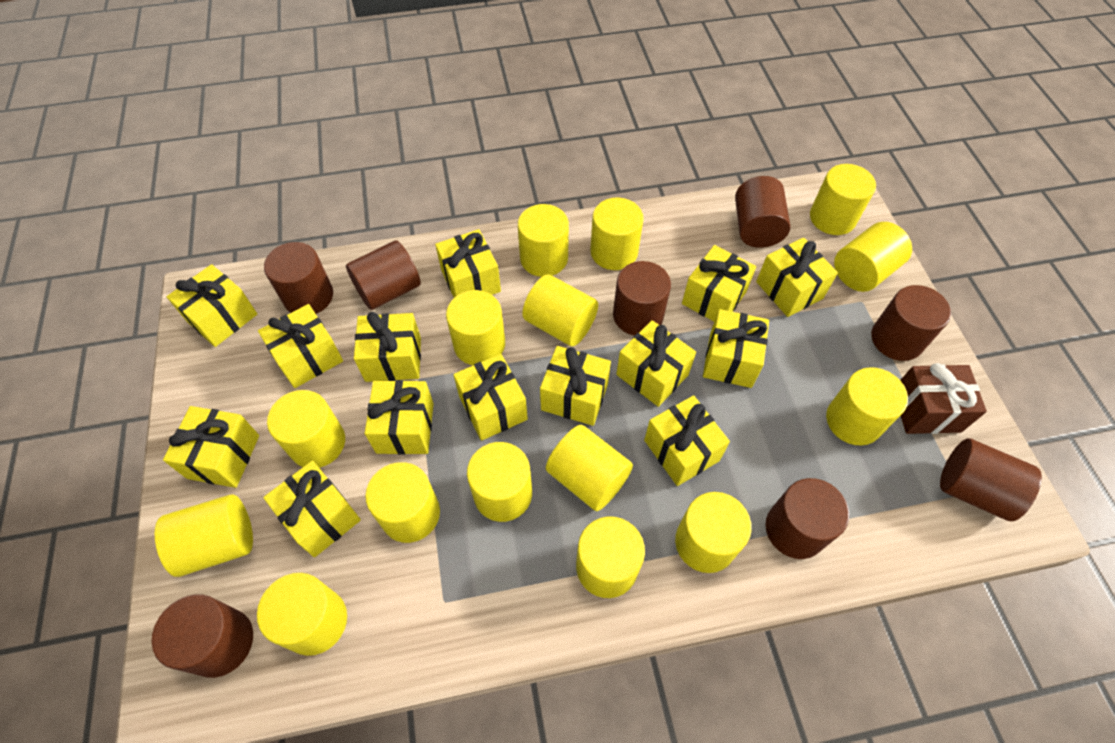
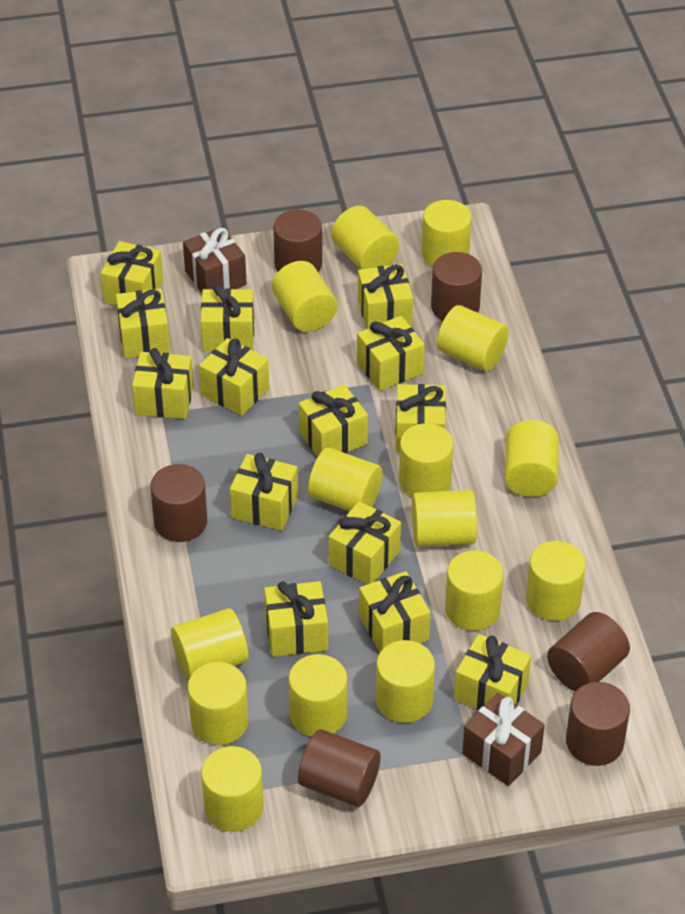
brown cylinder: 8 -> 6
brown gift: 1 -> 2

